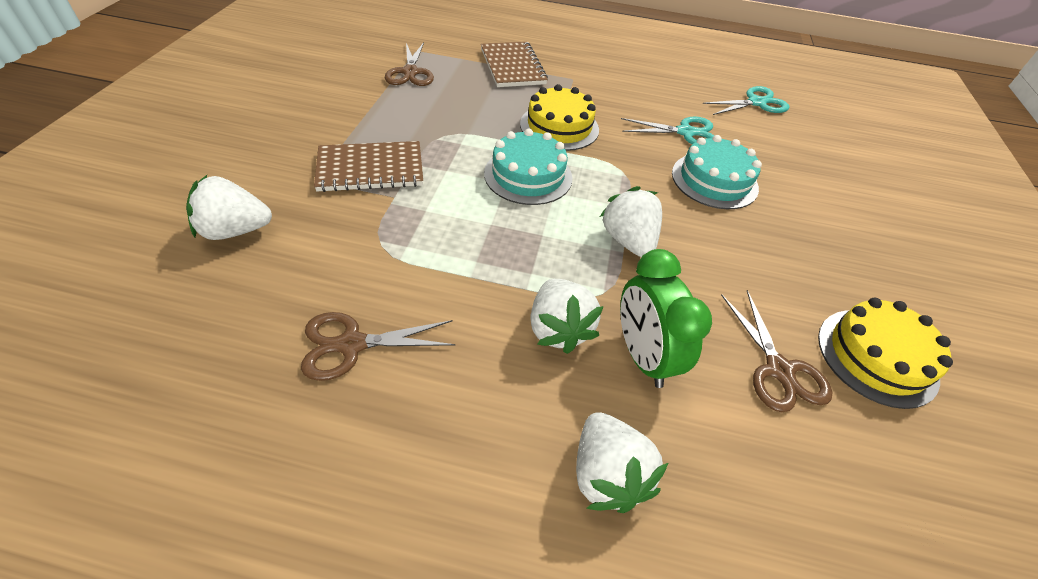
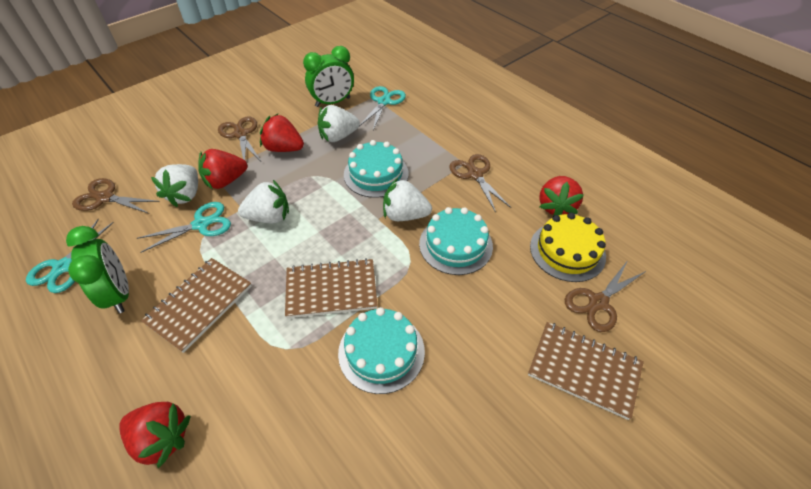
brown notebook: 2 -> 3
brown scissors: 3 -> 4
green clock: 1 -> 2
red strawberry: 0 -> 4
turquoise cake: 2 -> 3
turquoise scissors: 2 -> 3
yellow cake: 2 -> 1

